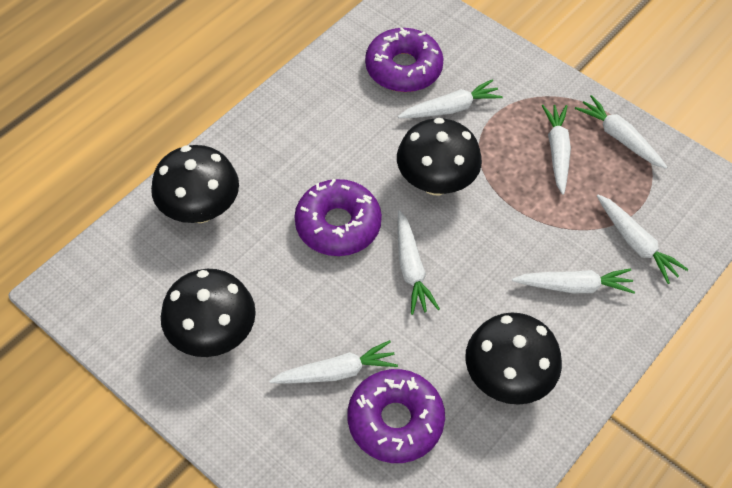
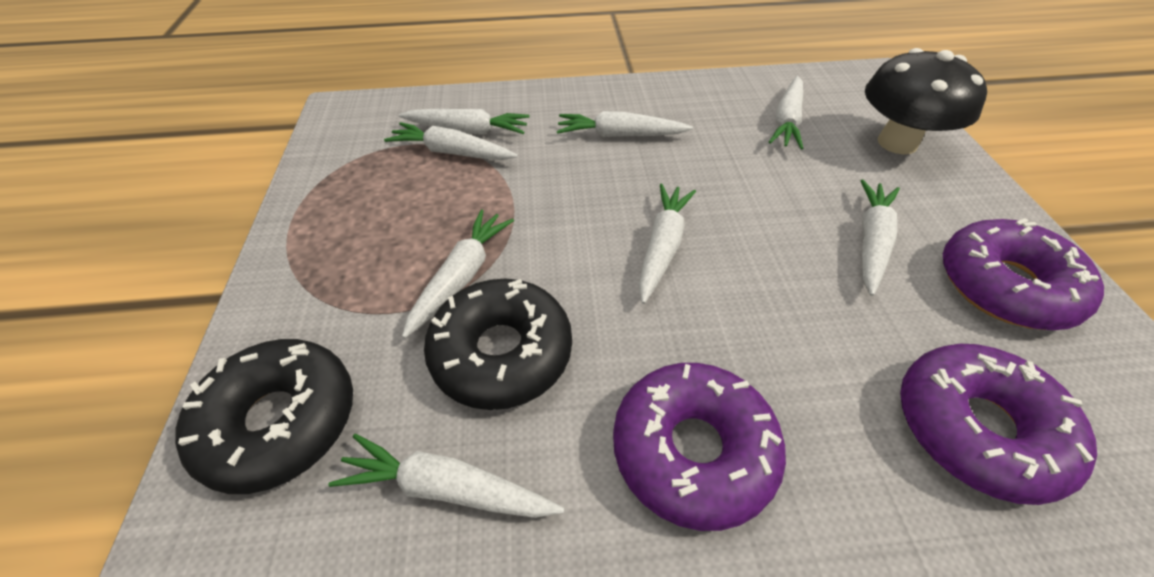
black donut: 0 -> 2
black mushroom: 4 -> 1
white carrot: 7 -> 8

